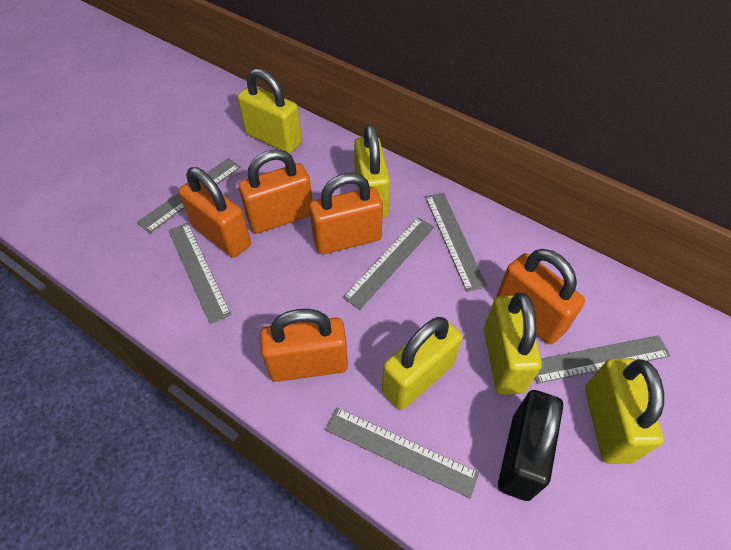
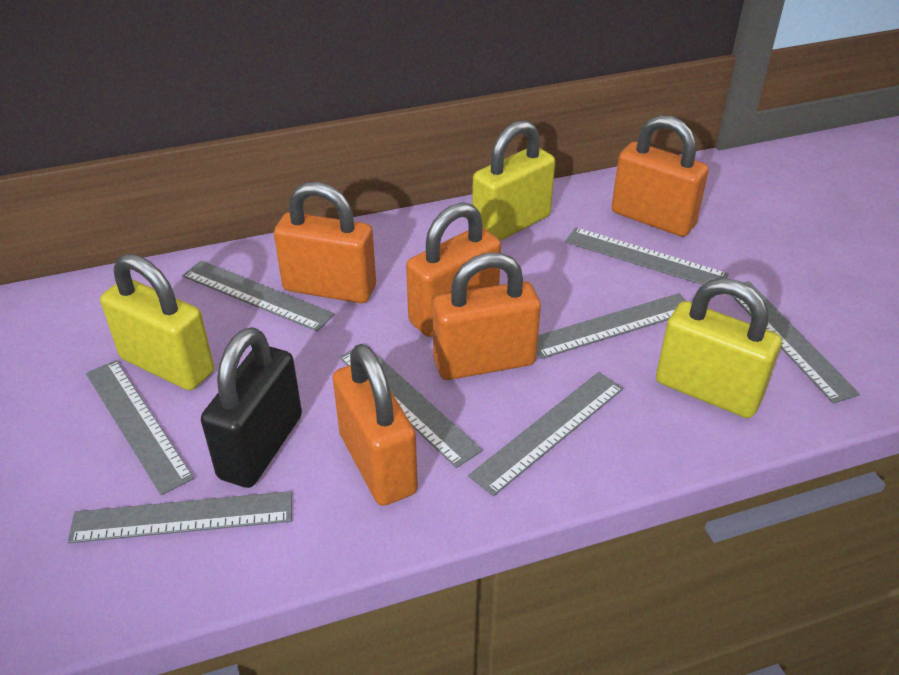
grey ruler: 6 -> 8
yellow padlock: 5 -> 3

